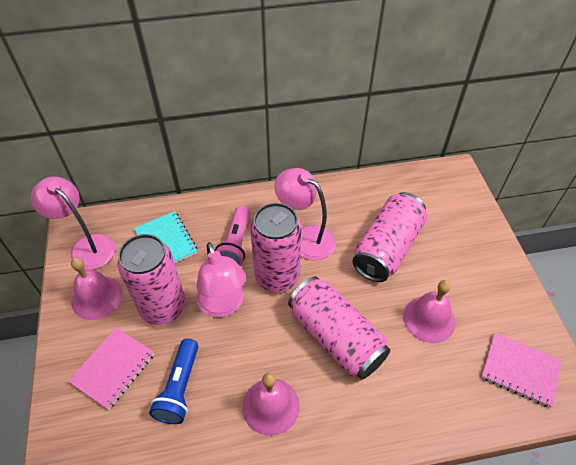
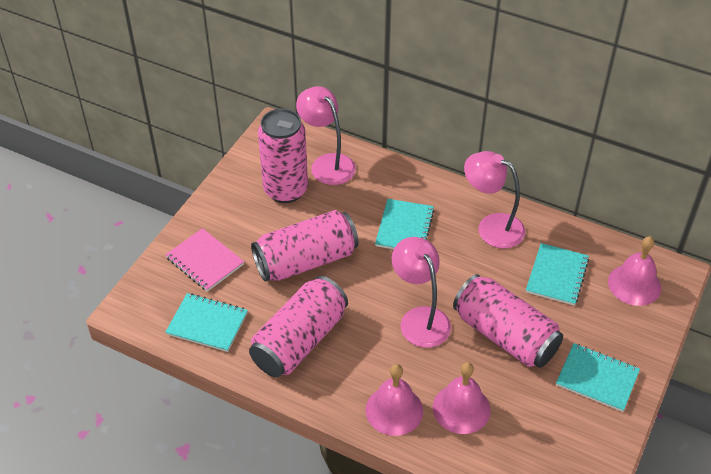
blue flashlight: 1 -> 0
pink flashlight: 1 -> 0
pink notebook: 2 -> 1
turquoise notebook: 1 -> 4

